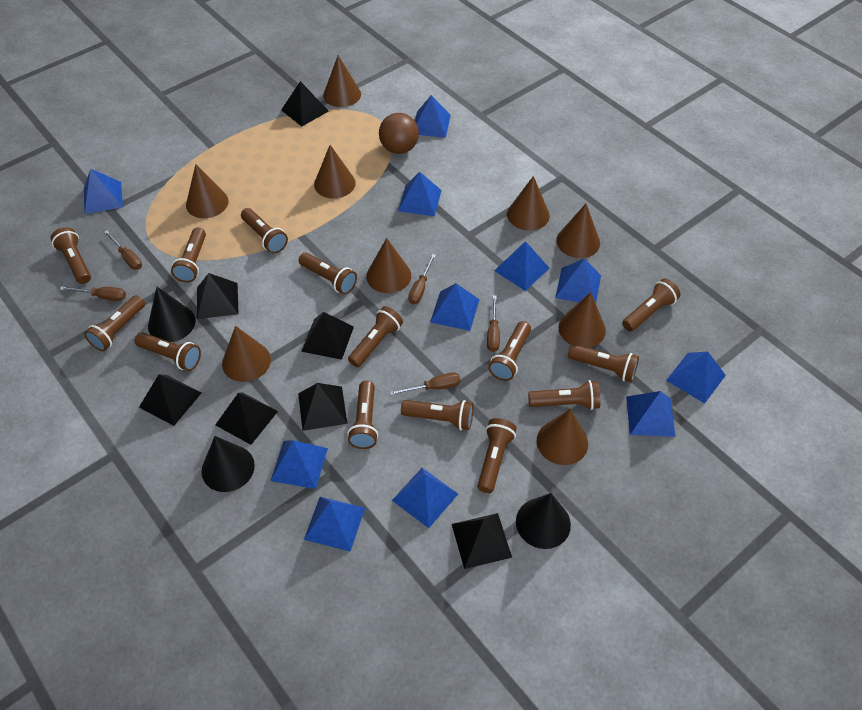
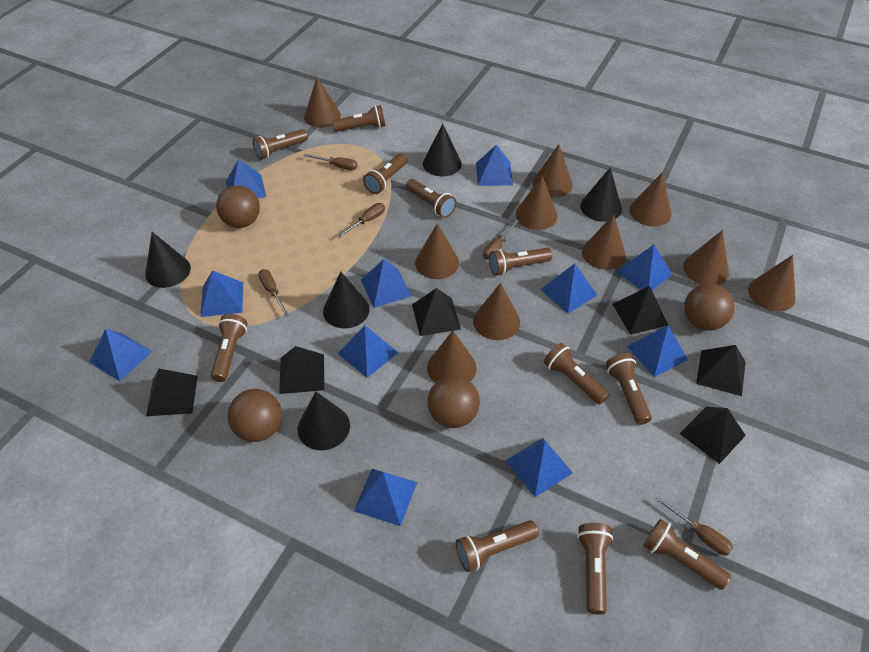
black cone: 3 -> 5
black pyramid: 7 -> 6
brown ball: 1 -> 4
brown cone: 9 -> 10
brown flashlight: 14 -> 11

